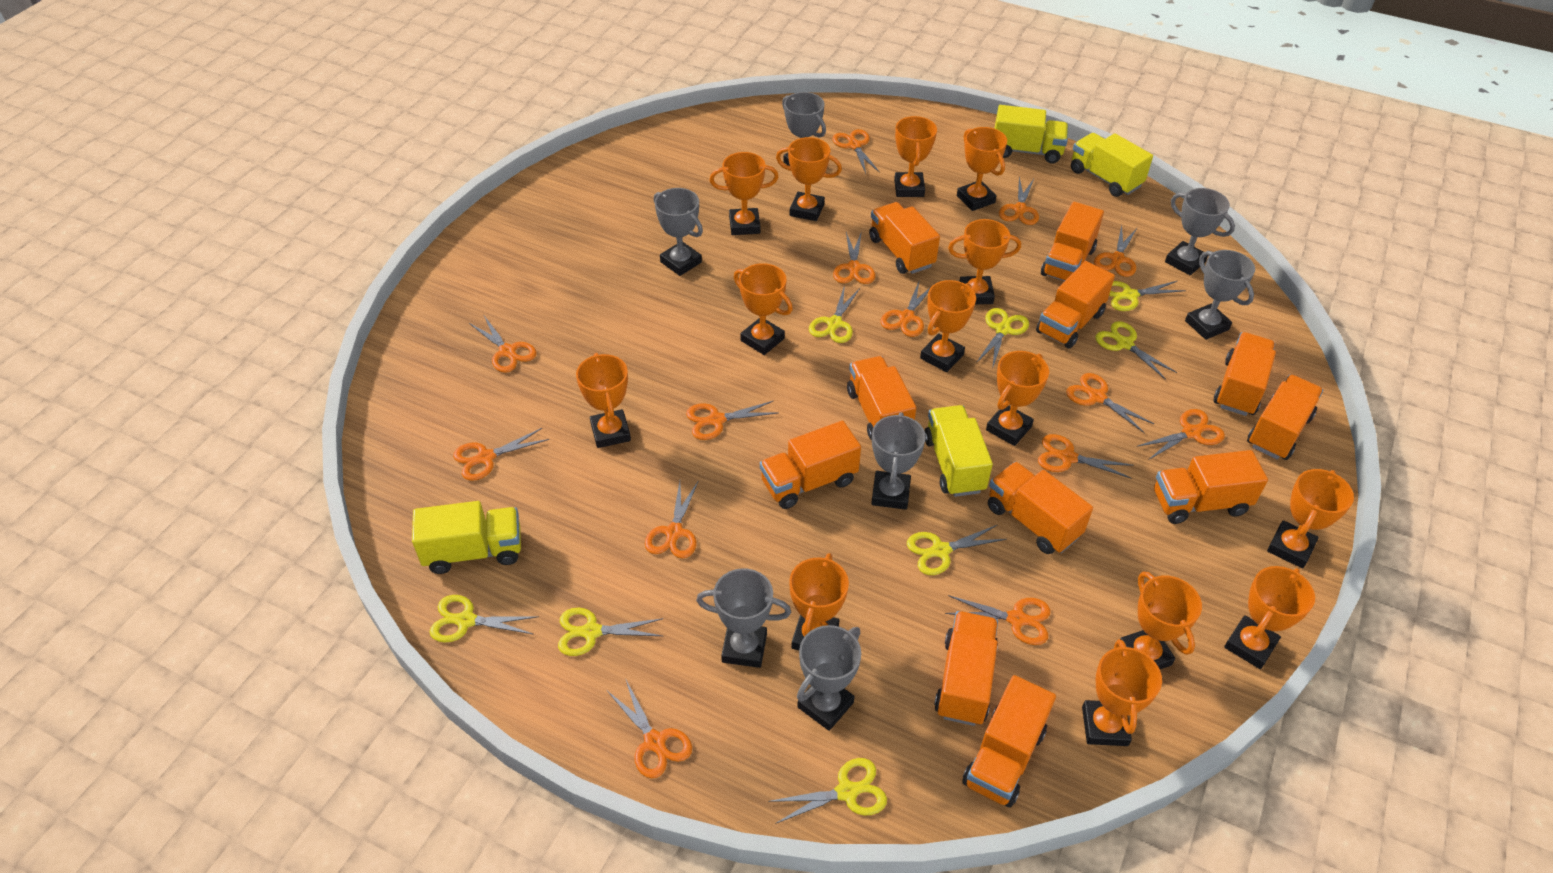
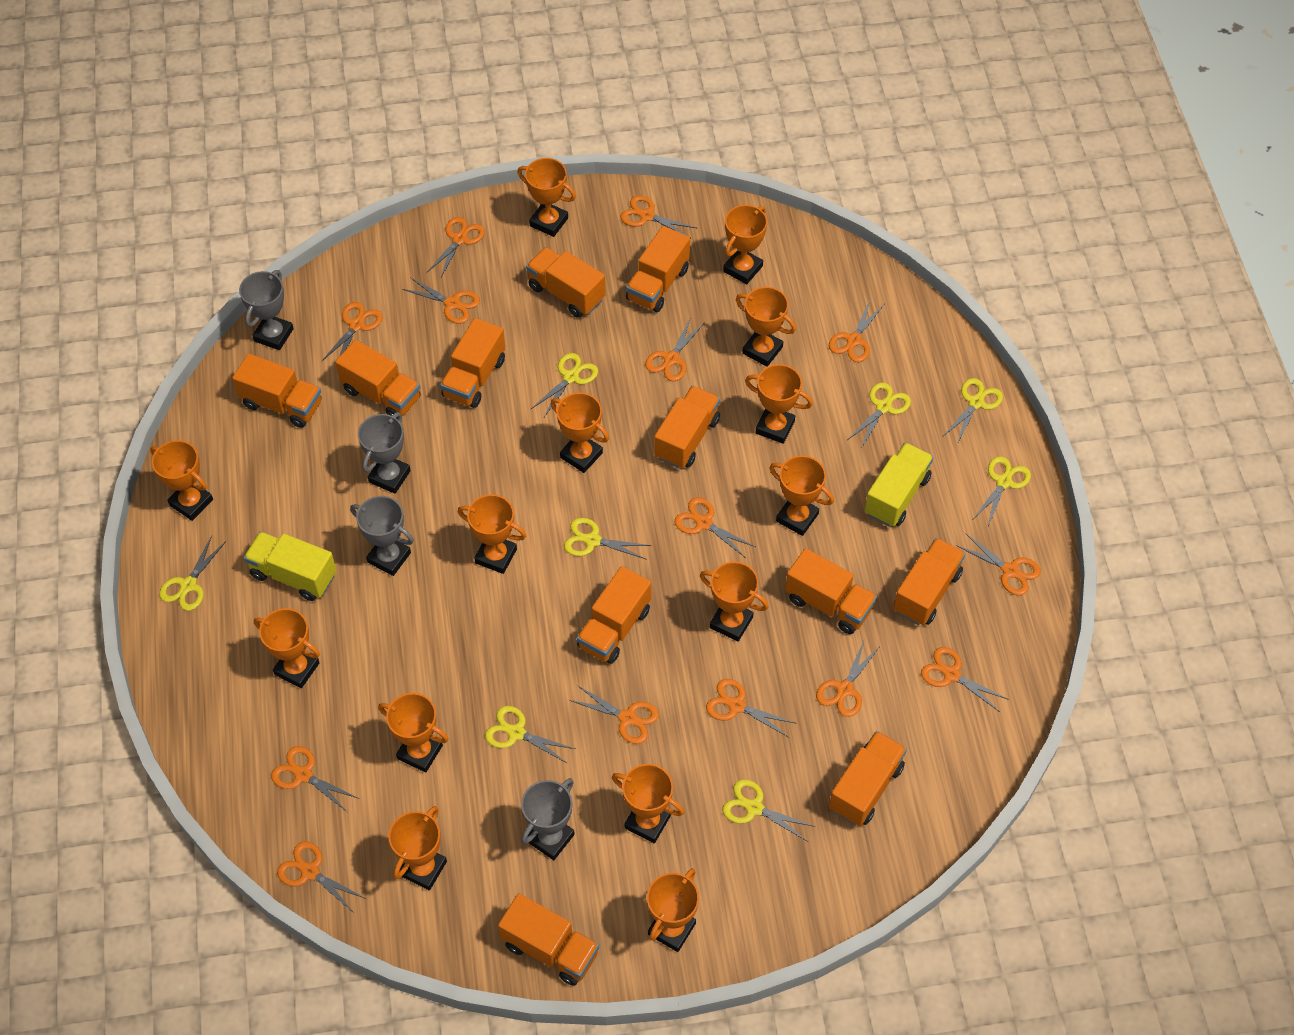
grey trophy: 7 -> 4
yellow truck: 4 -> 2

